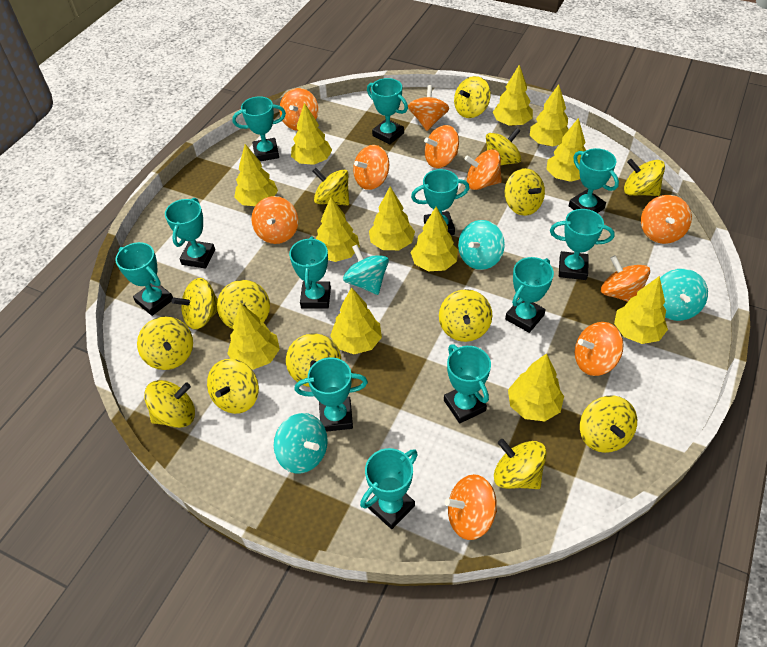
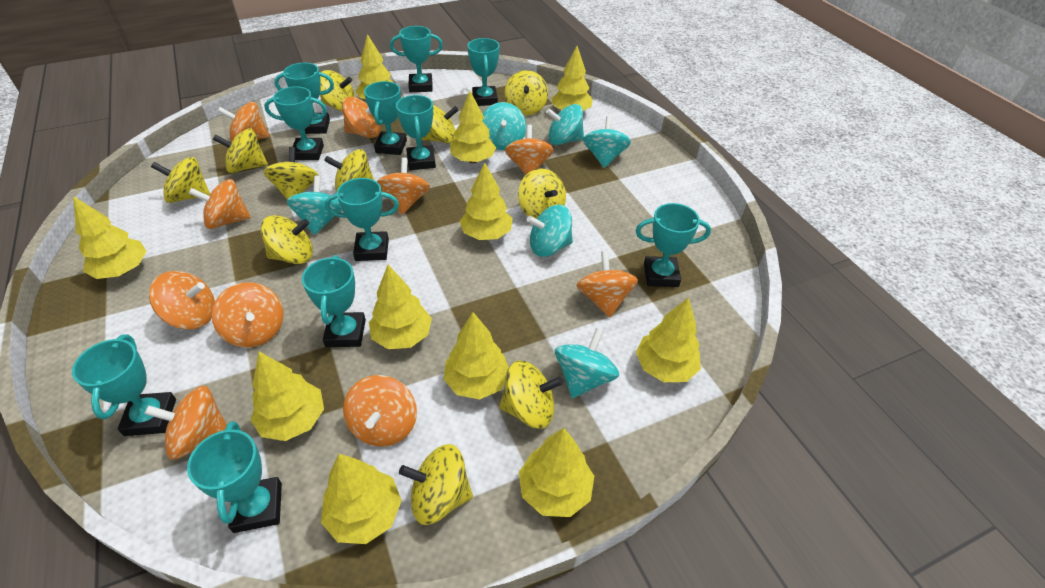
turquoise spinning top: 4 -> 6
turquoise trophy: 12 -> 11
yellow spinning top: 14 -> 11
yellow tree: 12 -> 11

